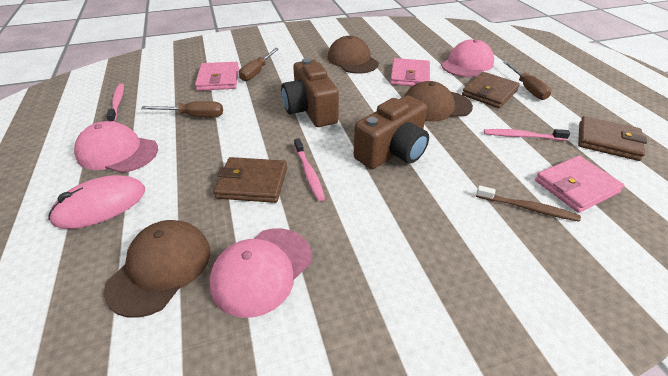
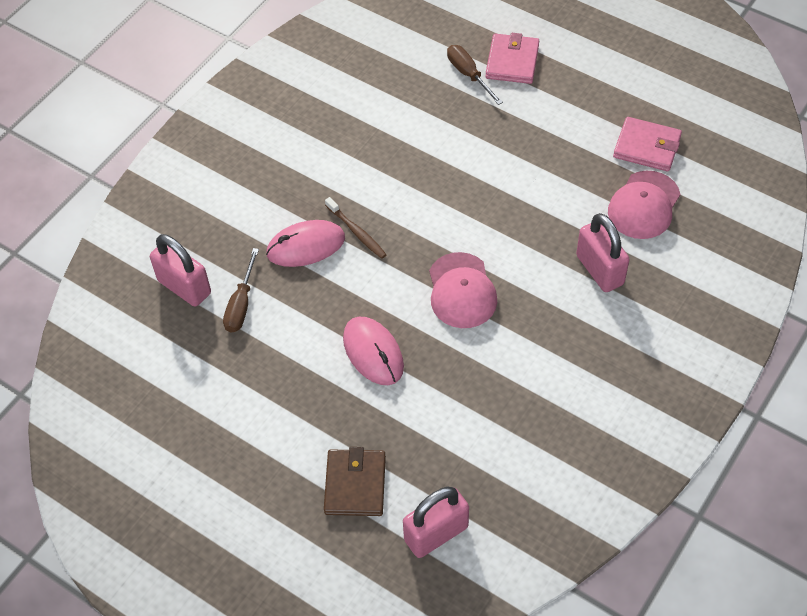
brown camera: 2 -> 0
brown cap: 3 -> 0
brown screwdriver: 3 -> 2
brown wallet: 3 -> 1
pink cap: 3 -> 2
pink mouse: 1 -> 2
pink padlock: 0 -> 3
pink toothbrush: 3 -> 0
pink wallet: 3 -> 2

